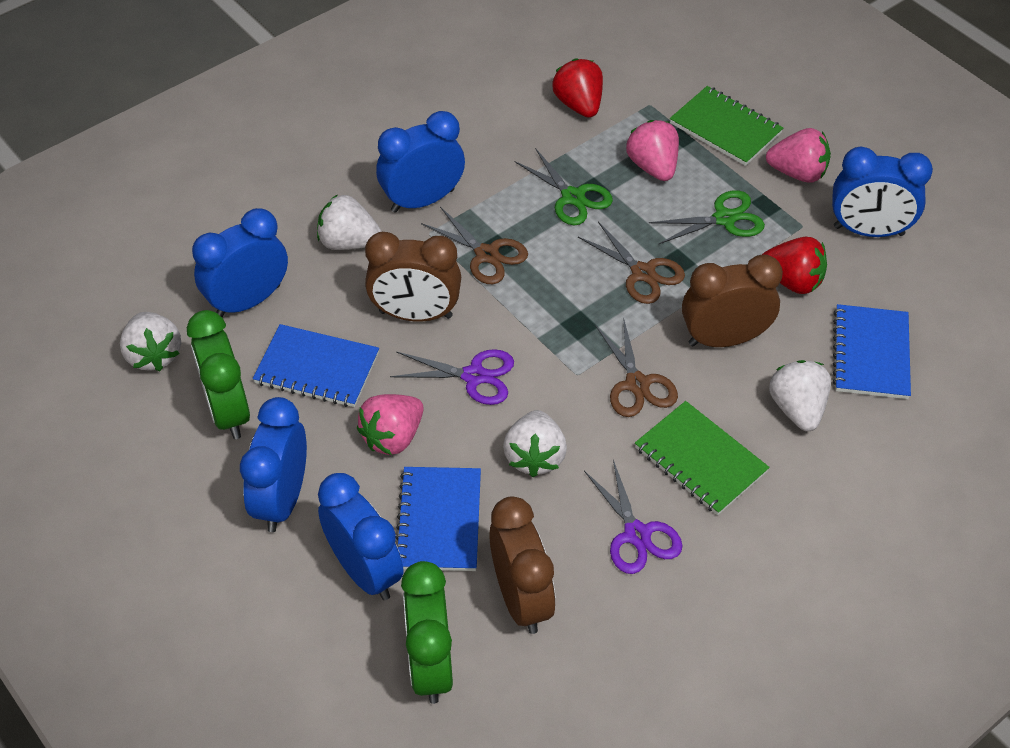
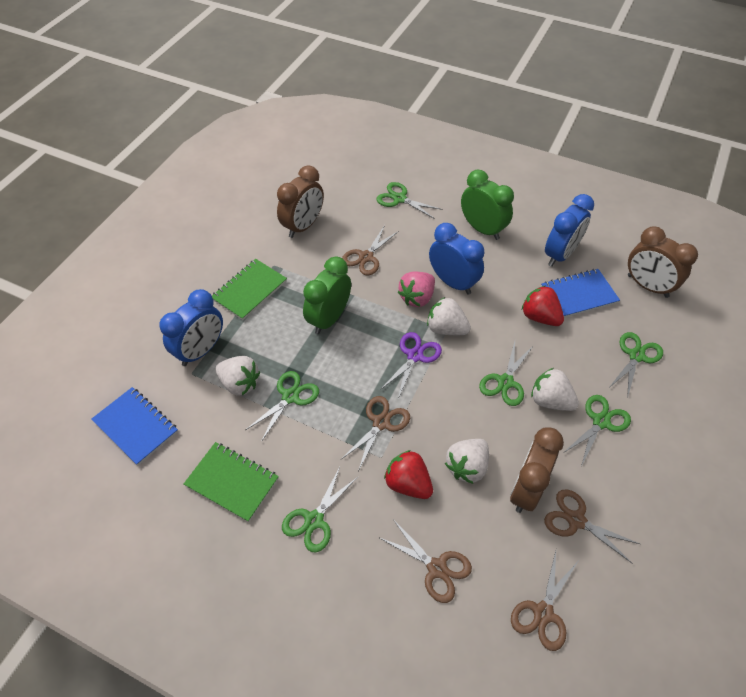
blue clock: 5 -> 3
blue notebook: 3 -> 2
brown scissors: 3 -> 5
green scissors: 2 -> 6
pink strawberry: 3 -> 1
purple scissors: 2 -> 1

